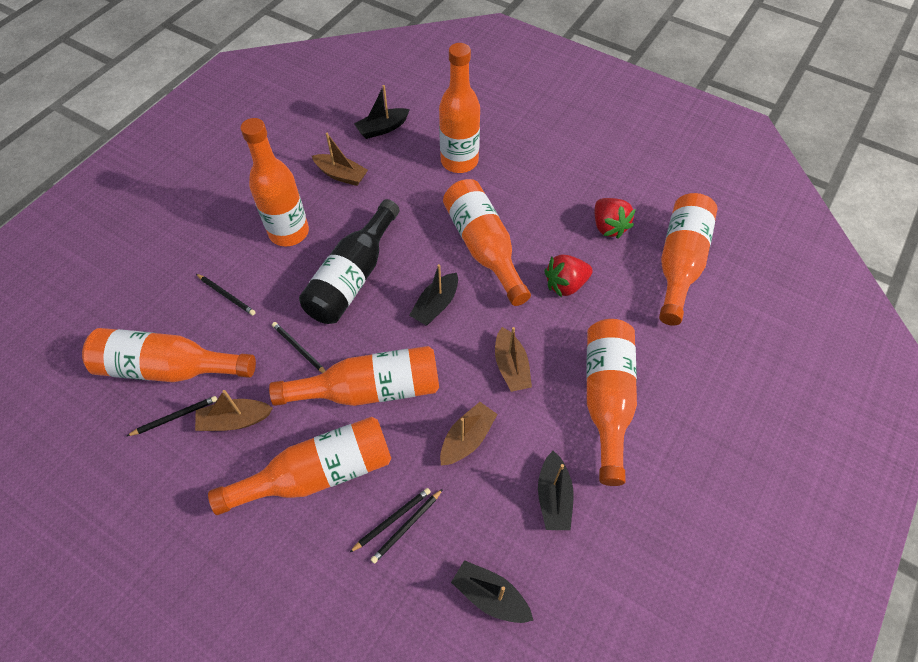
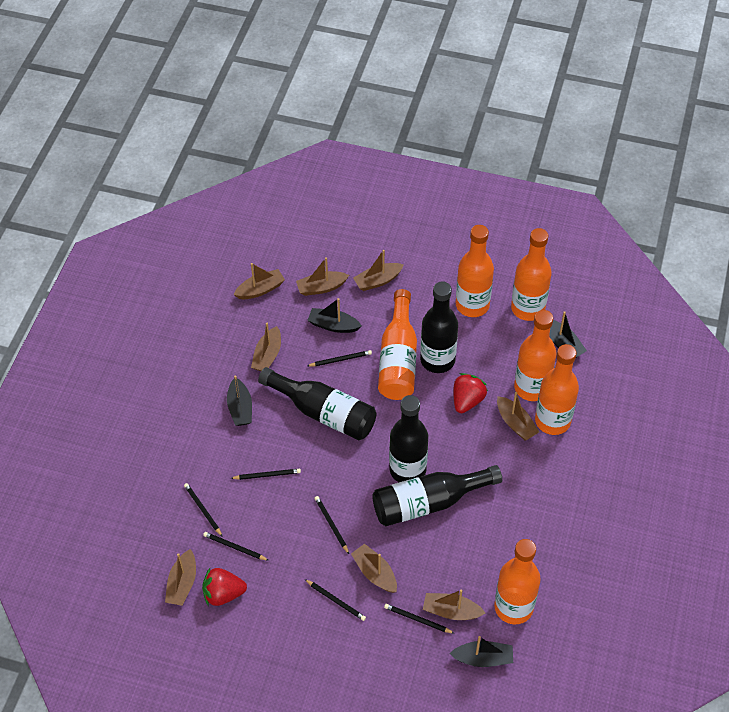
black bottle: 1 -> 4
black pencil: 5 -> 7
brown boat: 4 -> 8
orange bottle: 8 -> 6

